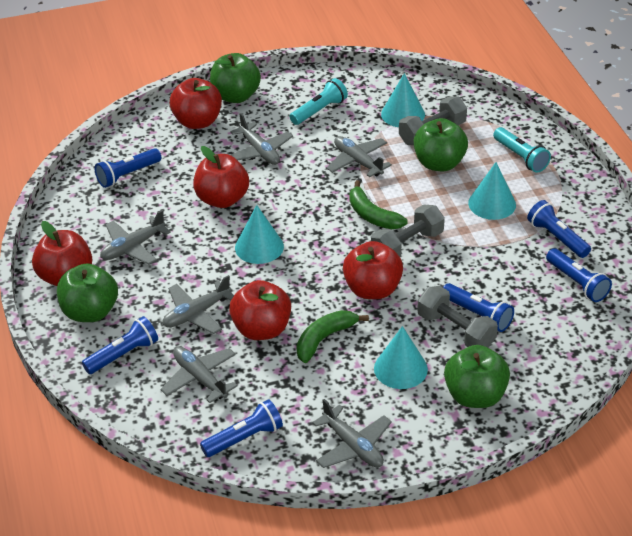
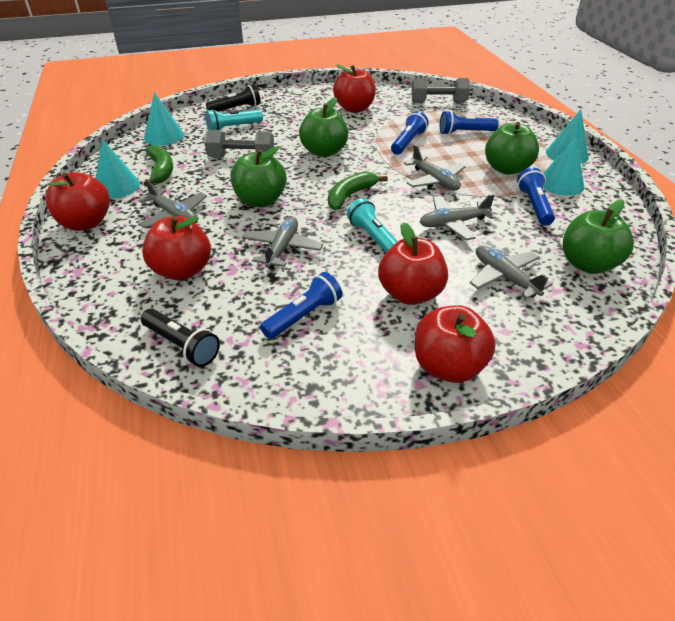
black flashlight: 0 -> 2
blue flashlight: 6 -> 4
grey dumbbell: 3 -> 2
grey plane: 6 -> 5

